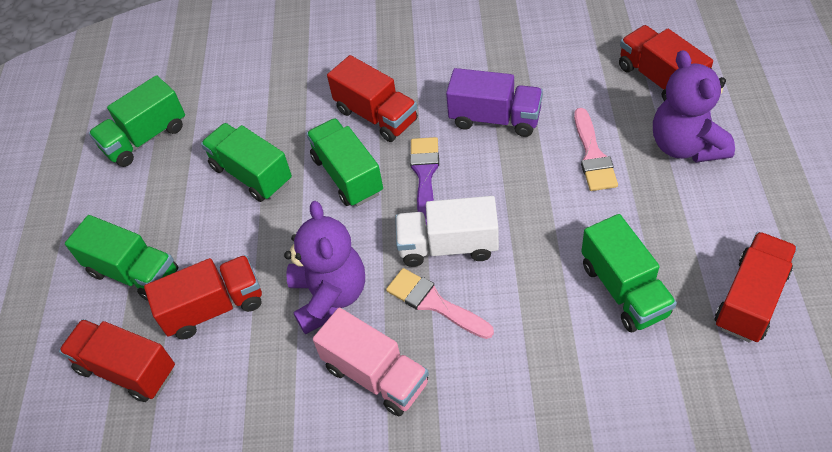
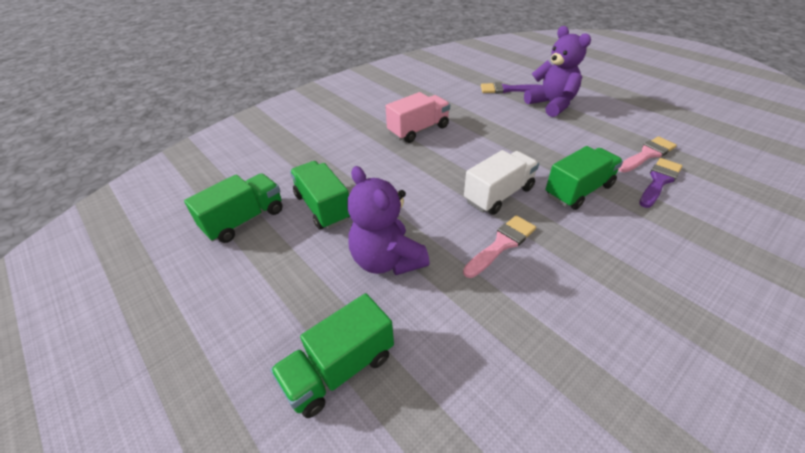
green truck: 5 -> 4
purple brush: 1 -> 2
purple truck: 1 -> 0
red truck: 5 -> 0

